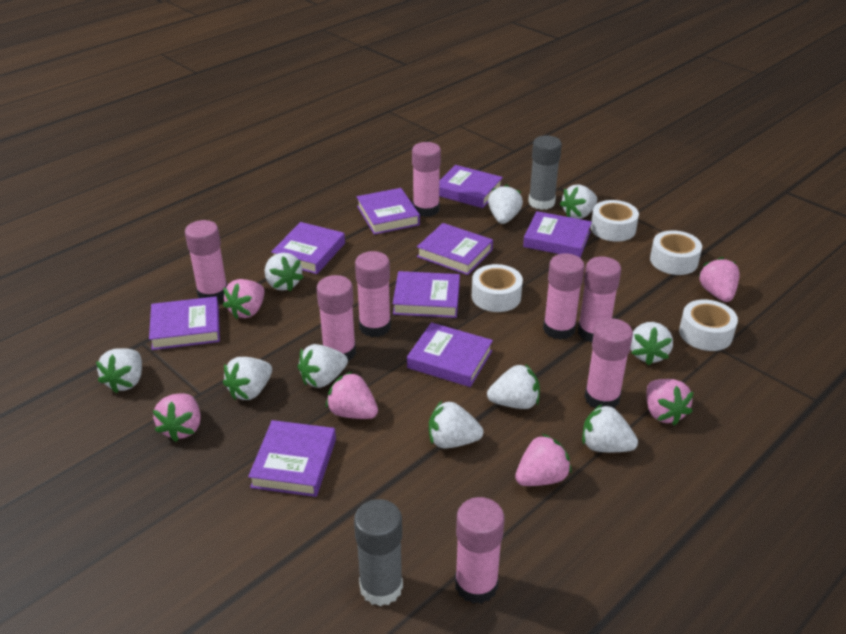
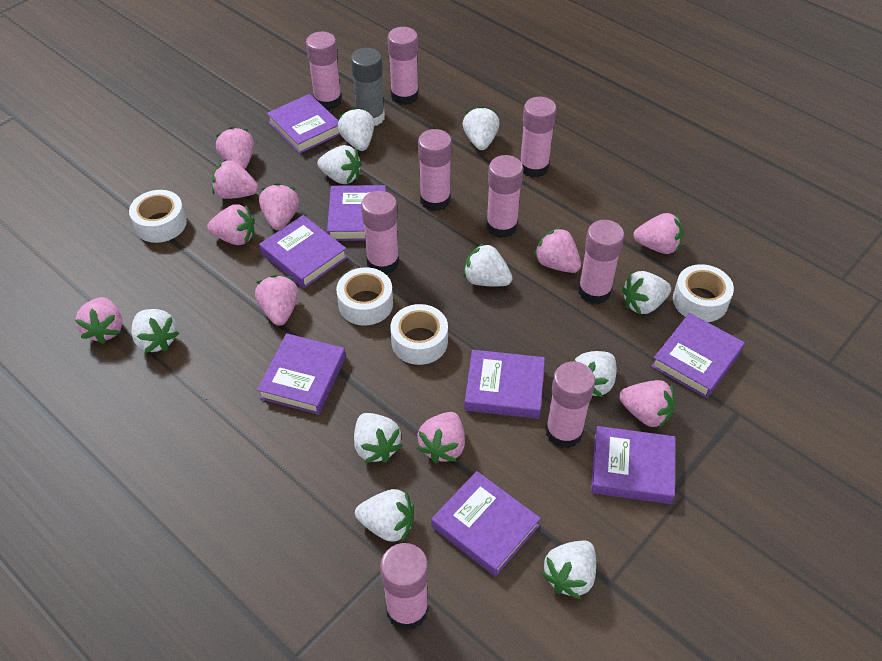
grey glue stick: 2 -> 1
pink glue stick: 8 -> 9
pink strawberry: 6 -> 10
purple book: 9 -> 8

